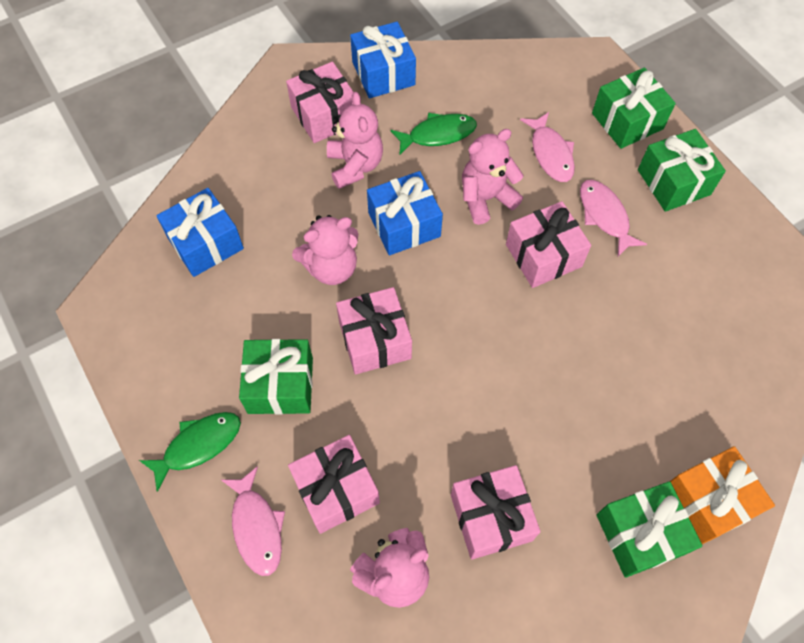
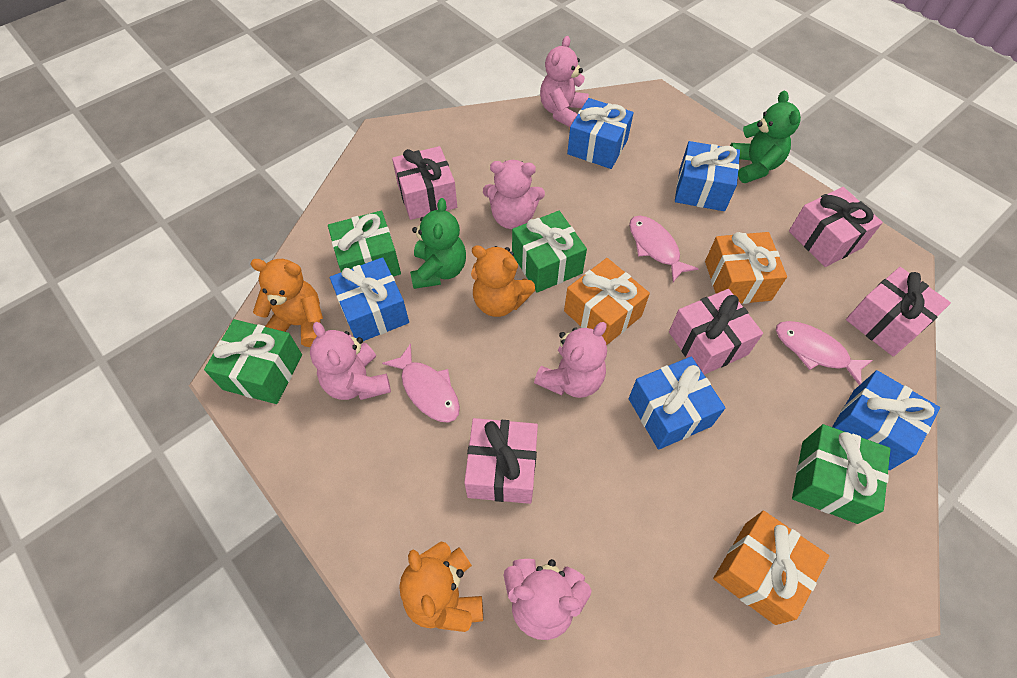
blue gift: 3 -> 5
green fish: 2 -> 0
green teddy bear: 0 -> 2
orange gift: 1 -> 3
orange teddy bear: 0 -> 3
pink teddy bear: 4 -> 5

